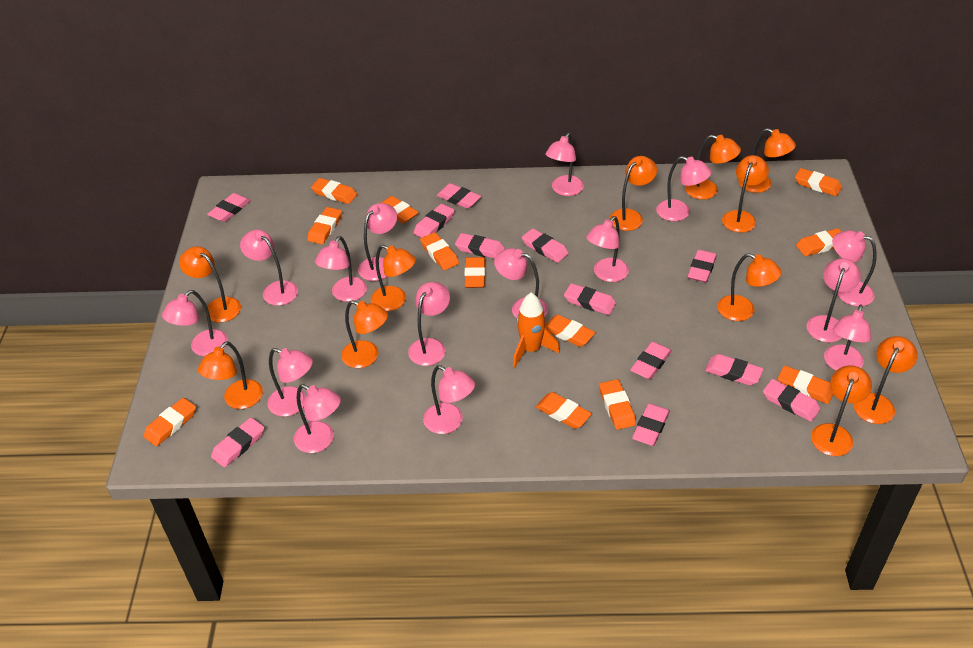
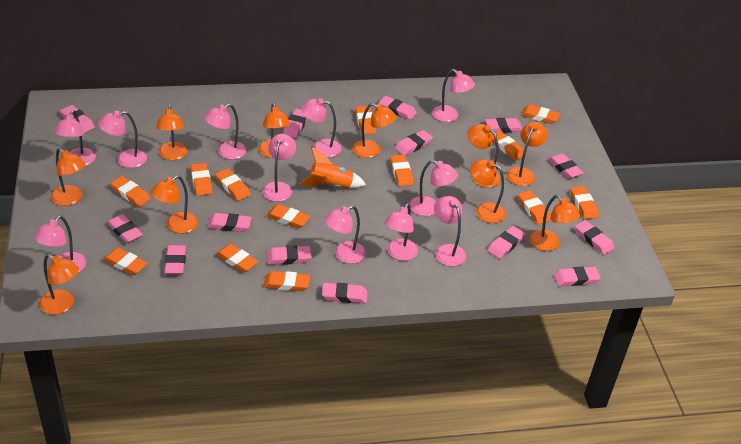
orange eraser: 12 -> 13
orange lamp: 11 -> 10
pink eraser: 12 -> 14
pink lamp: 15 -> 11

